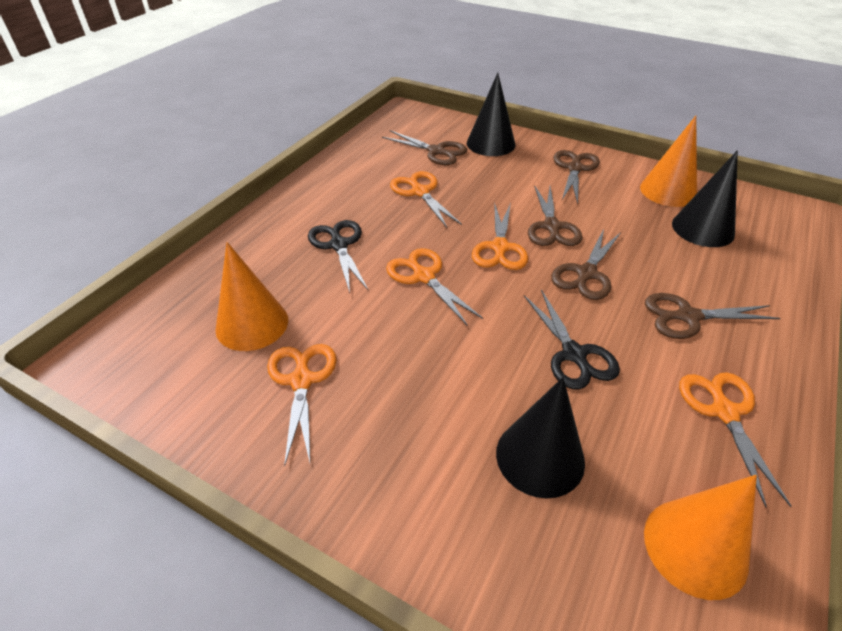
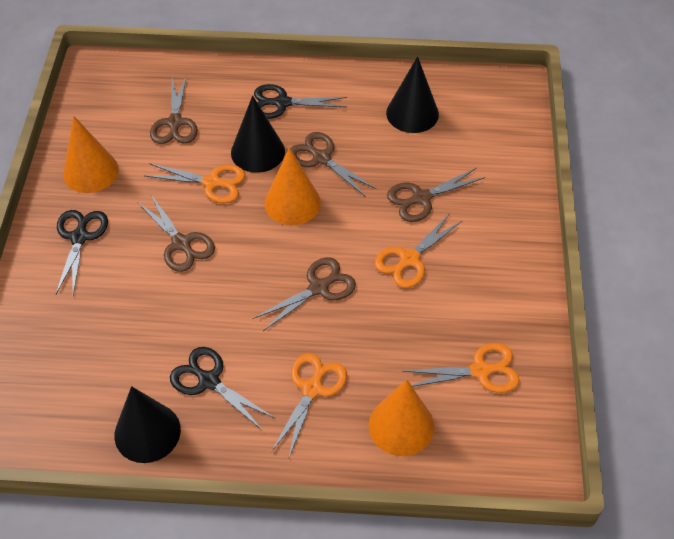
black scissors: 2 -> 3
orange scissors: 5 -> 4

